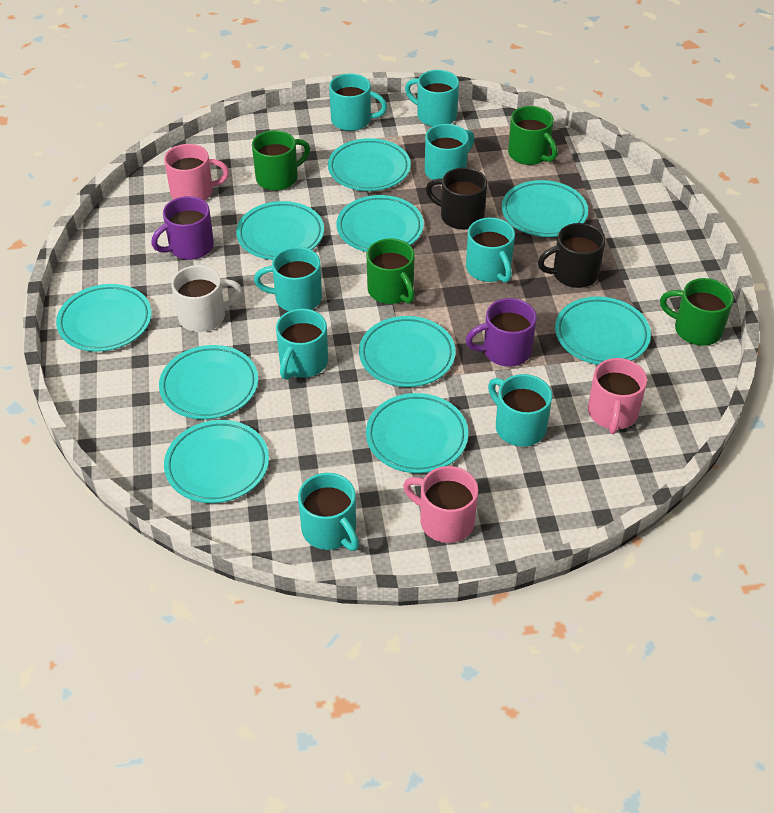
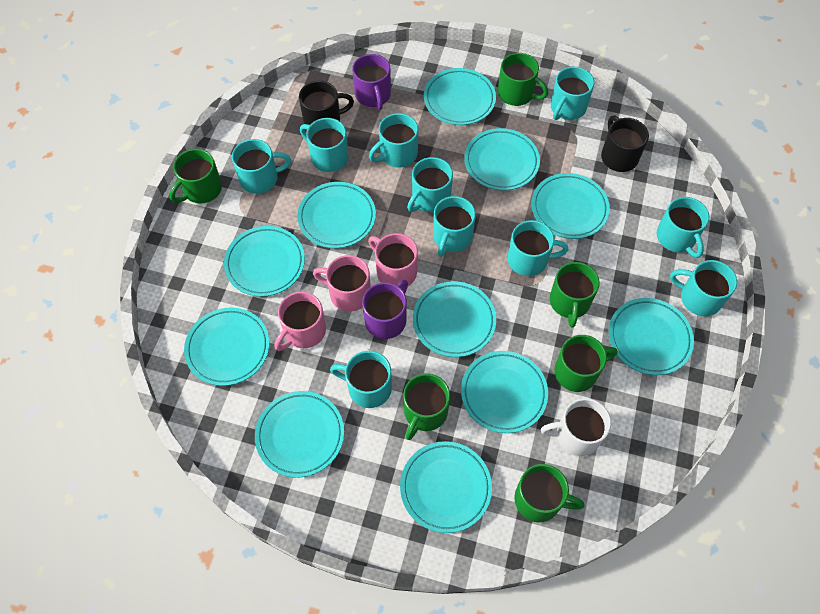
green mug: 4 -> 6
turquoise mug: 8 -> 10
turquoise plate: 10 -> 11

